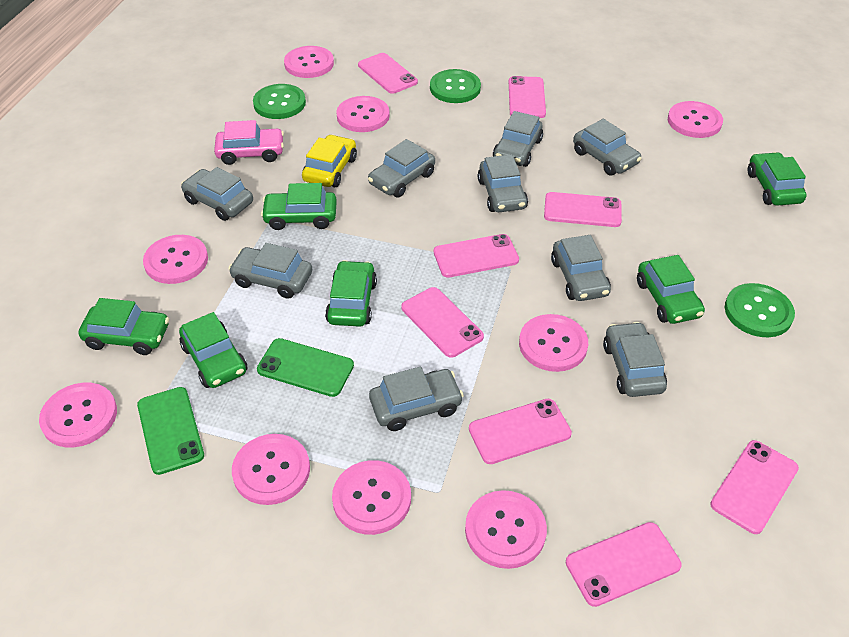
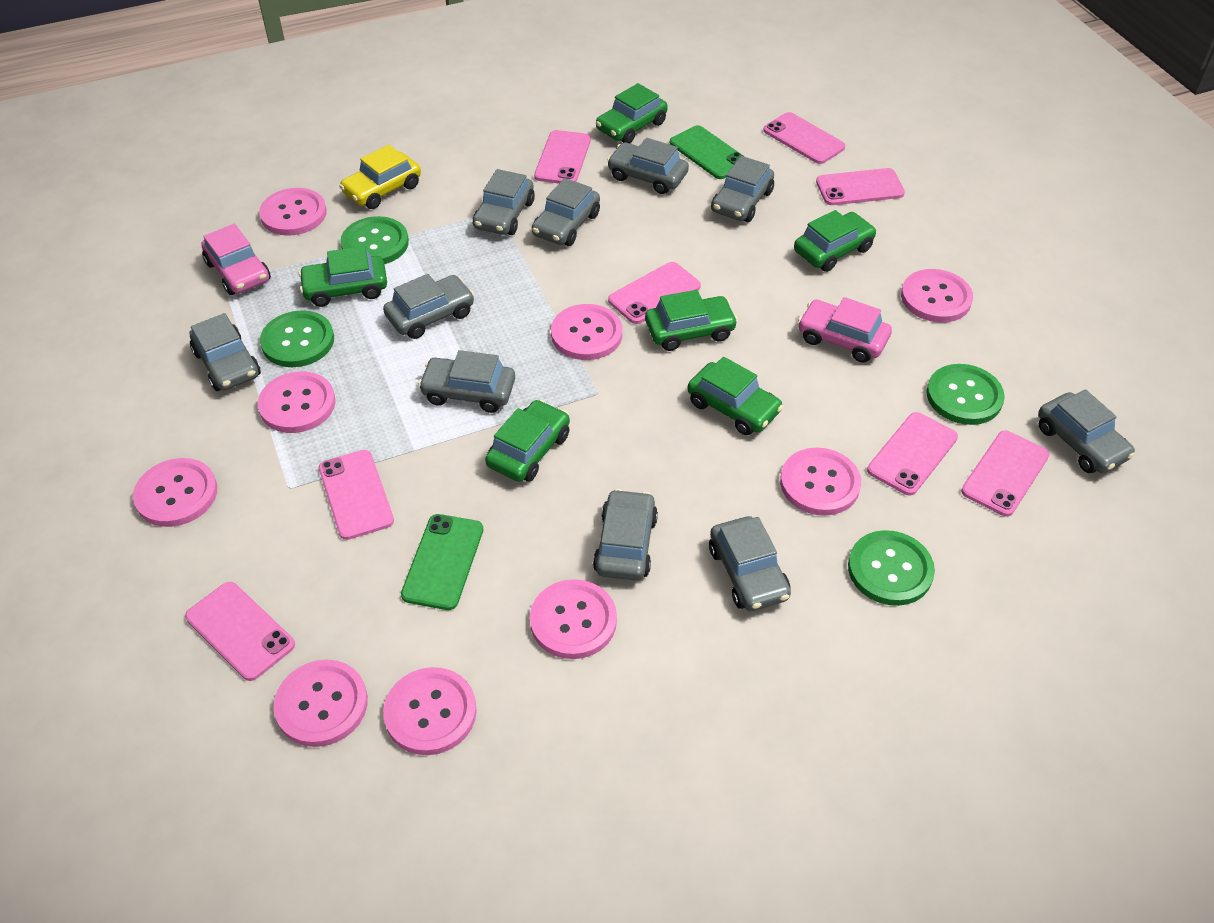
green button: 3 -> 4
grey car: 9 -> 10
pink car: 1 -> 2

